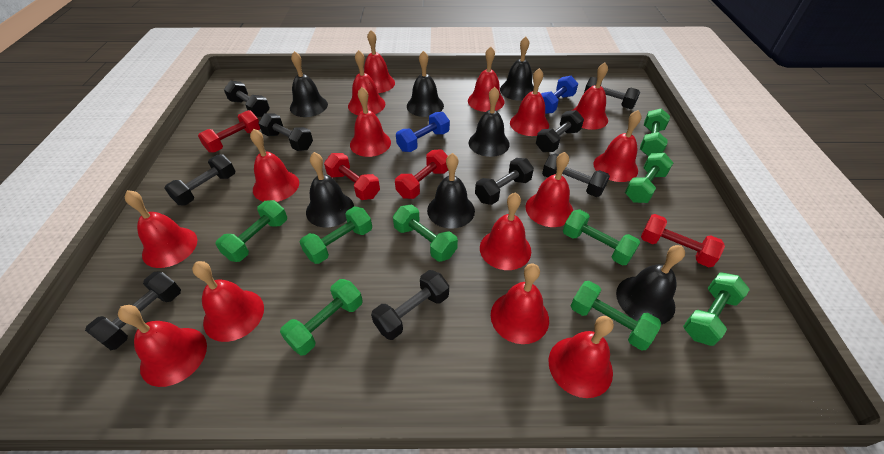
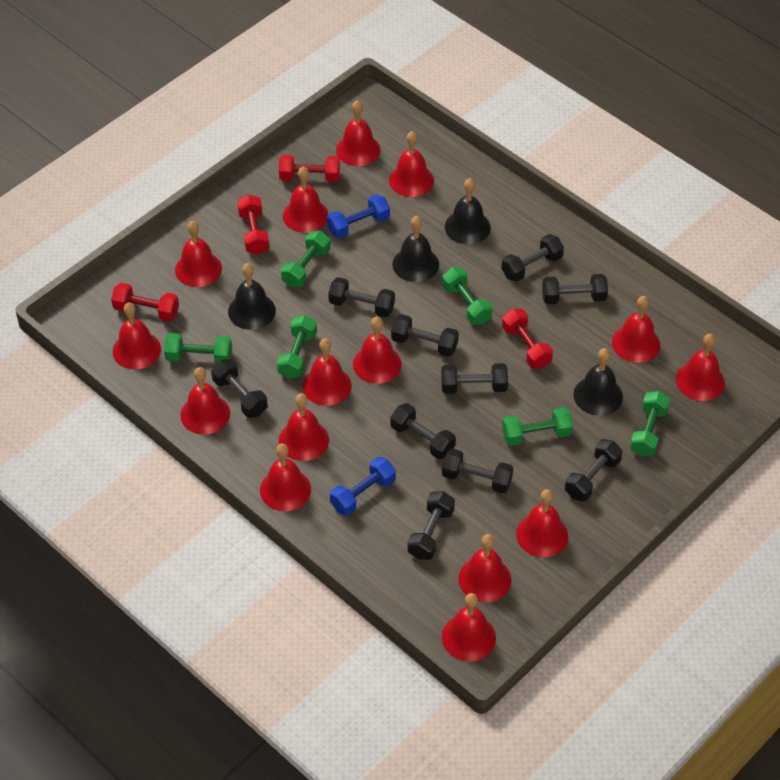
black bell: 7 -> 4
black dumbbell: 9 -> 10
green dumbbell: 9 -> 6

